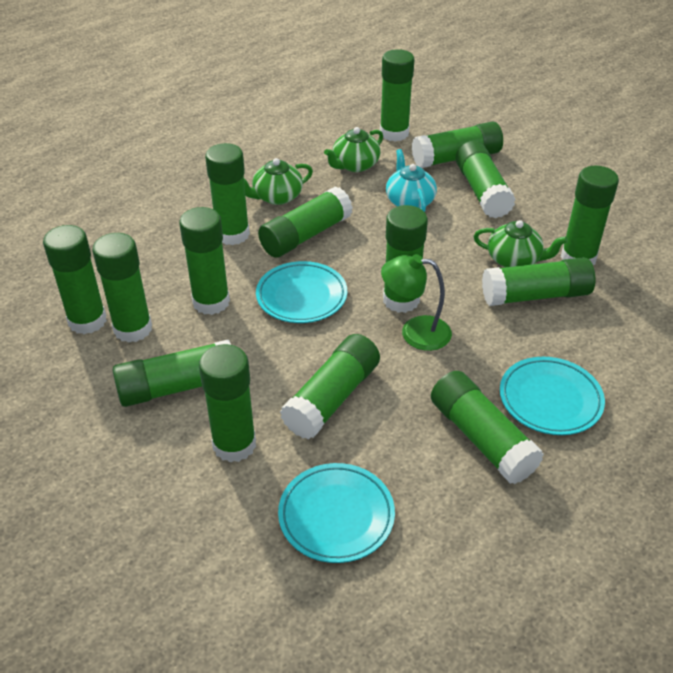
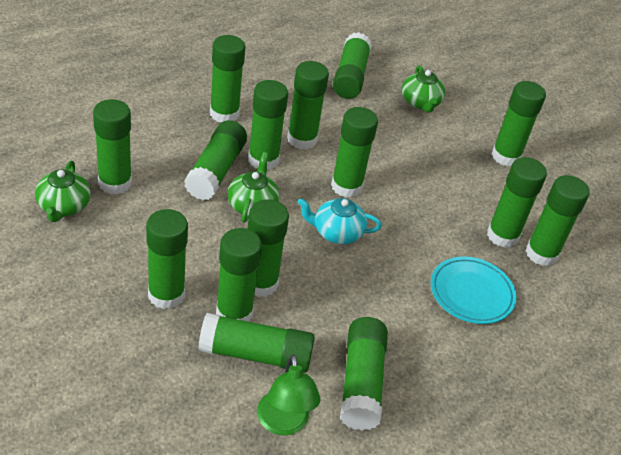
turquoise plate: 3 -> 1

